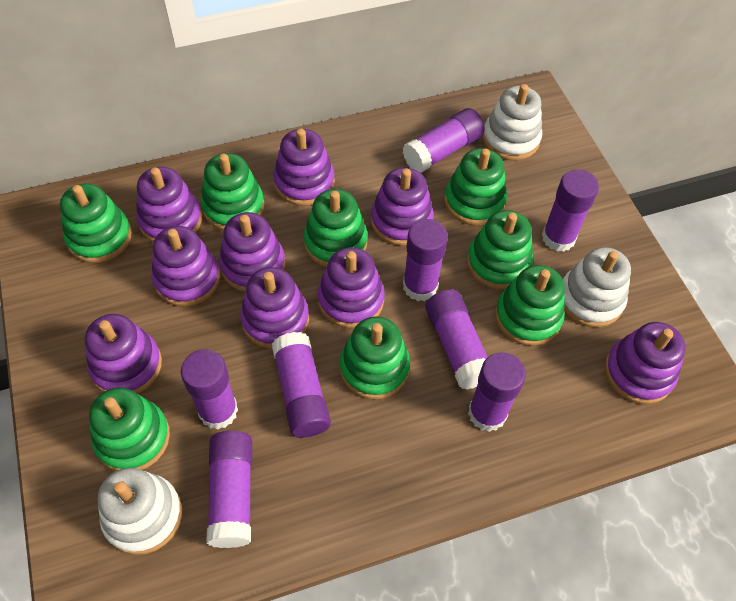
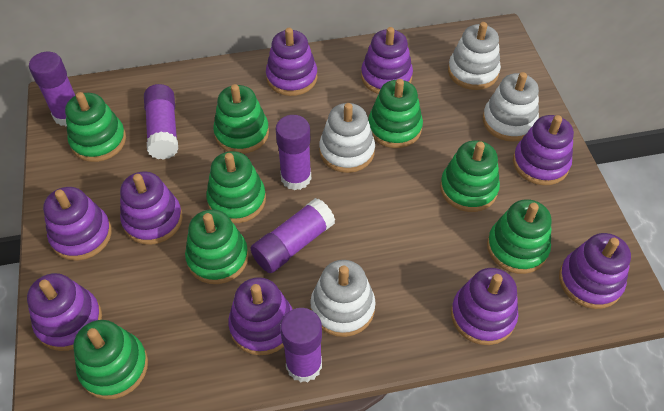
purple glue stick: 8 -> 5
white stacking toy: 3 -> 4

